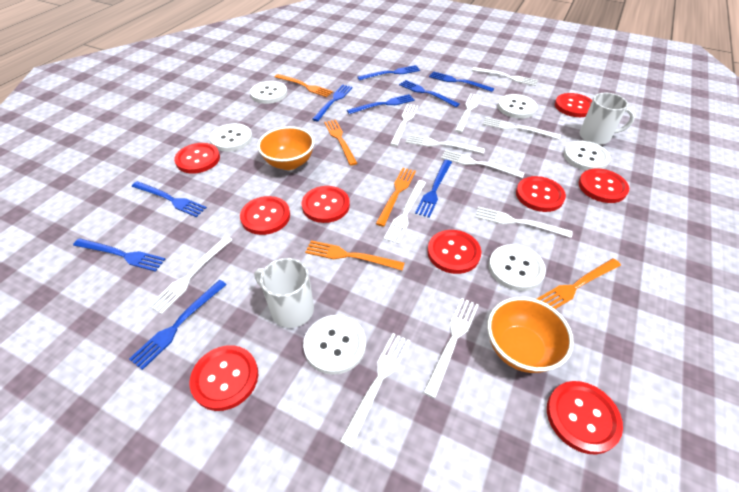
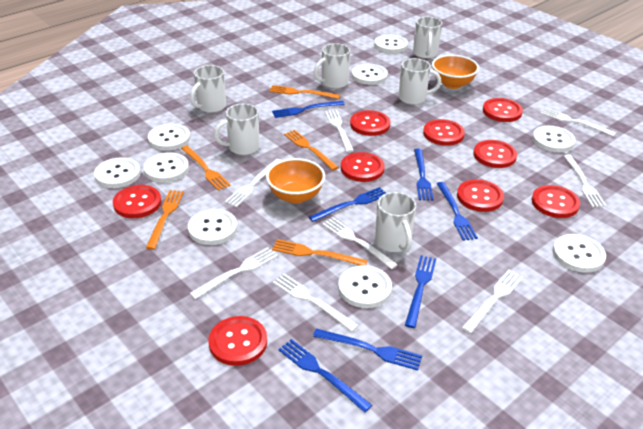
blue fork: 9 -> 7
white button: 6 -> 9
white fork: 11 -> 8
white mug: 2 -> 6

